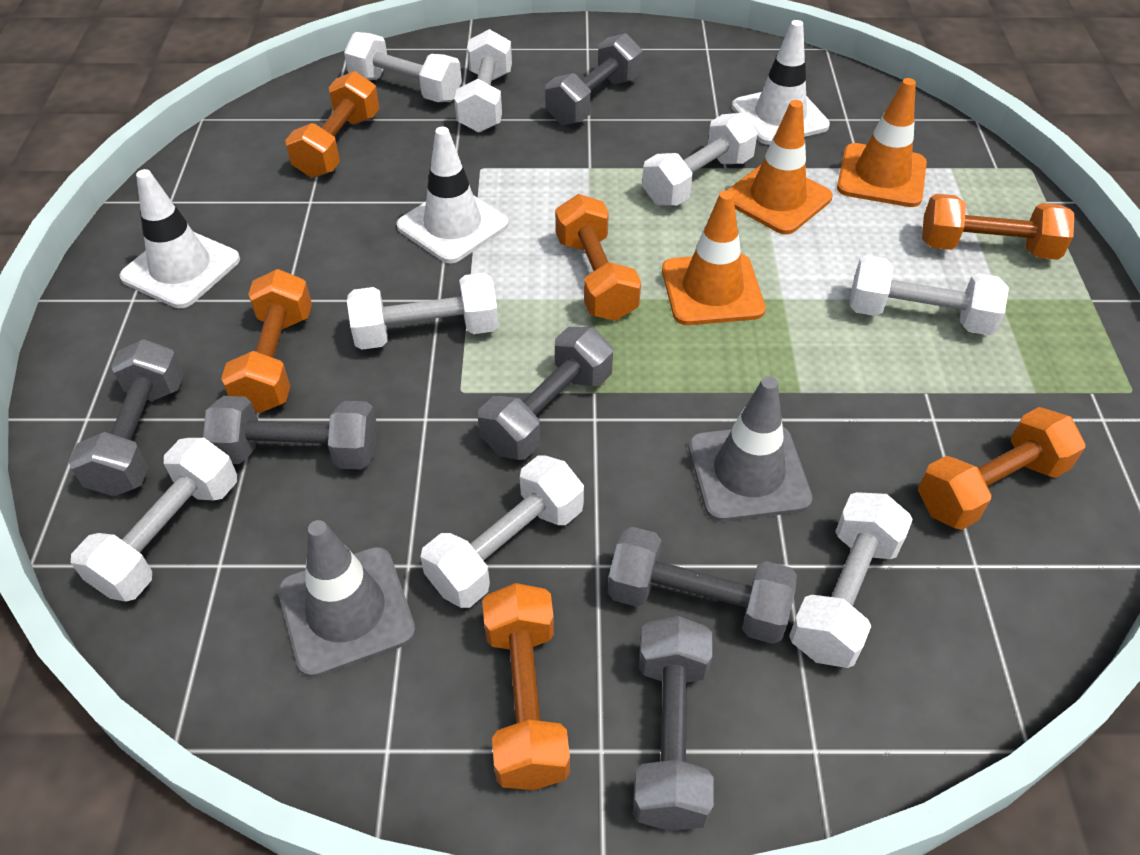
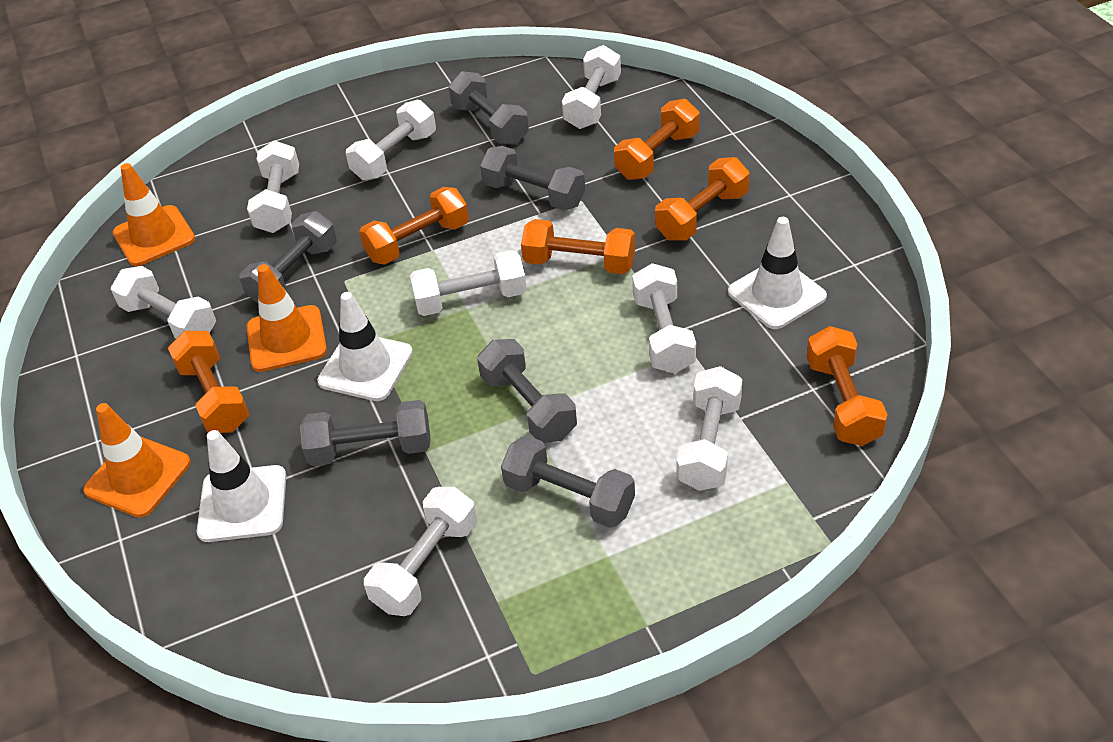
grey traffic cone: 2 -> 0

